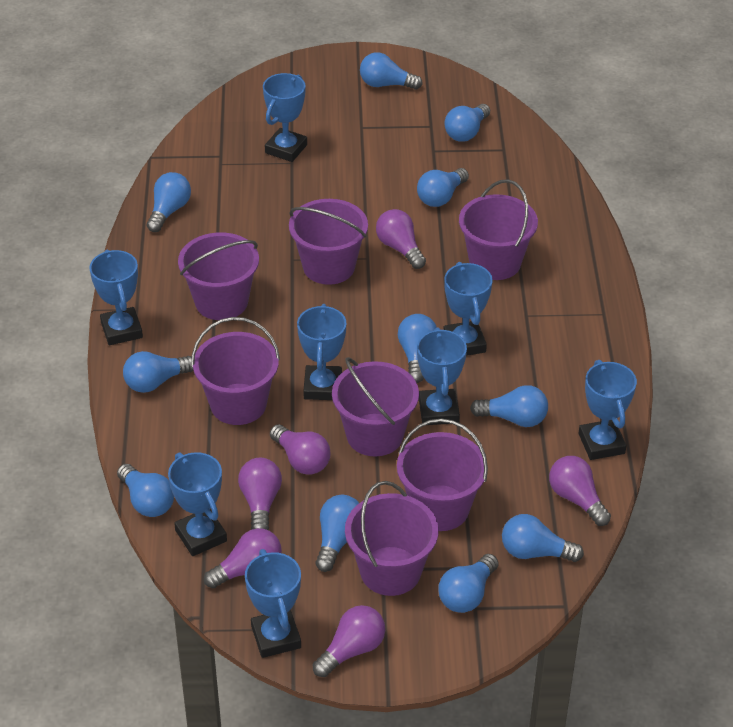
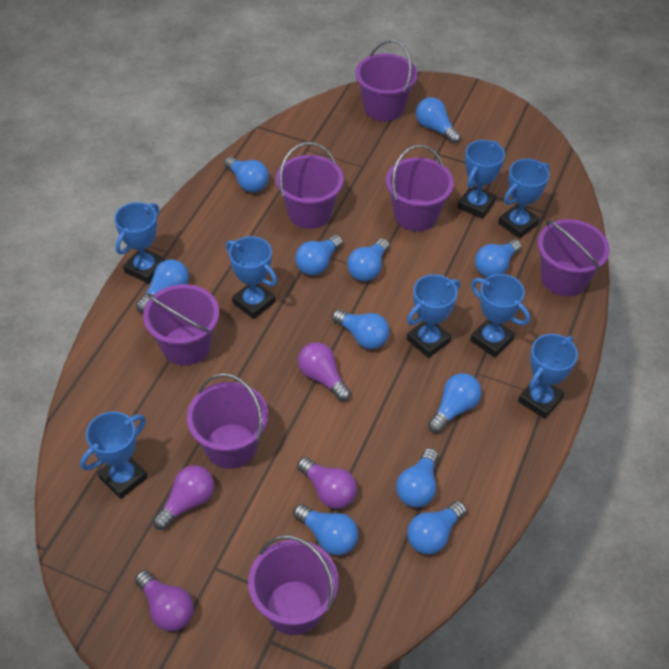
purple light bulb: 6 -> 4

